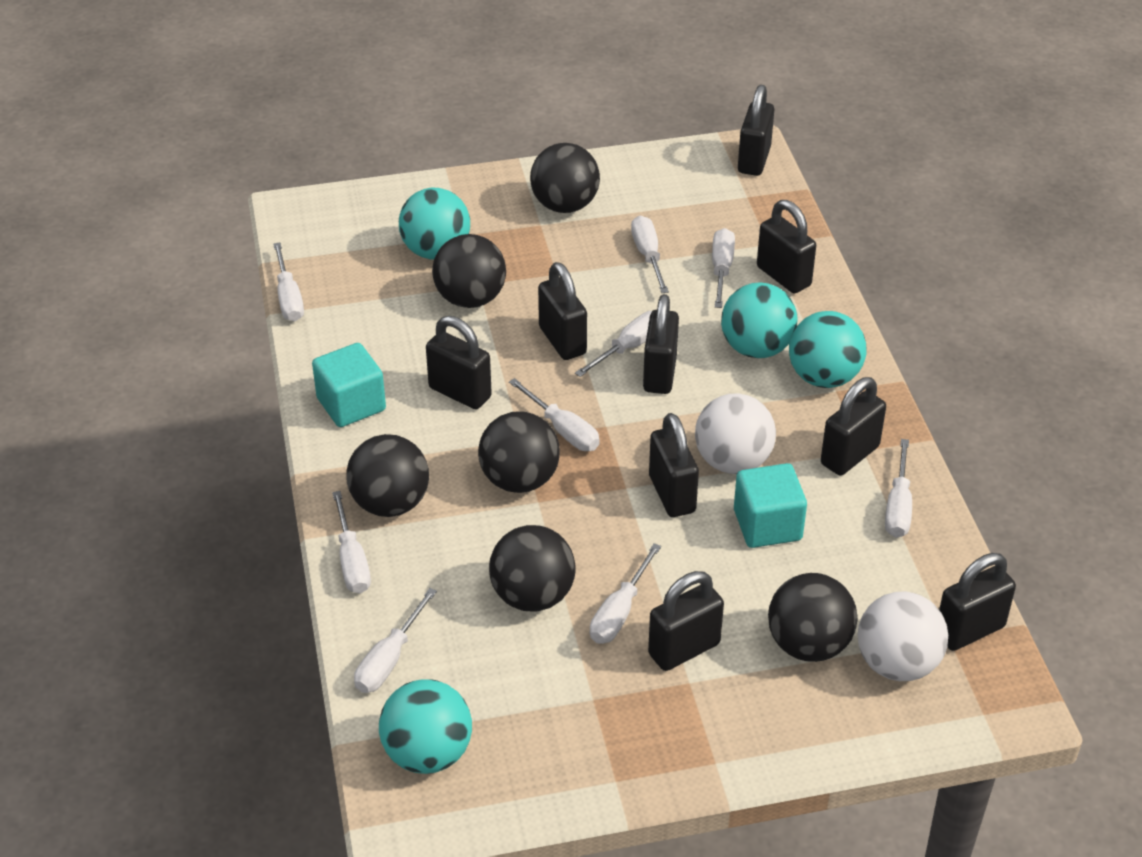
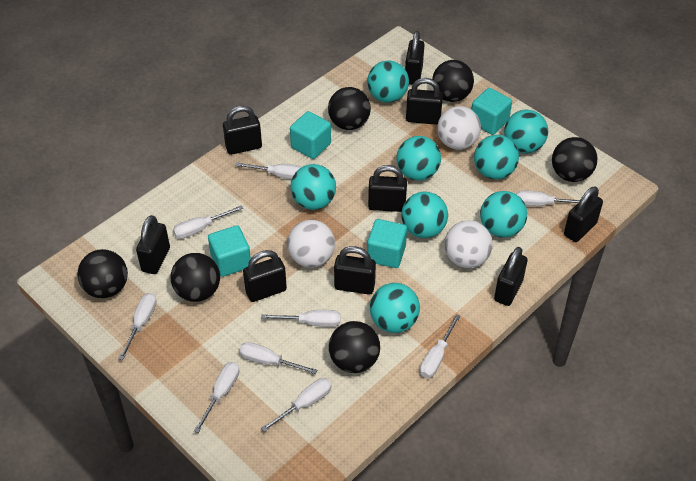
turquoise ball: 4 -> 8
turquoise cube: 2 -> 4
white ball: 2 -> 3

